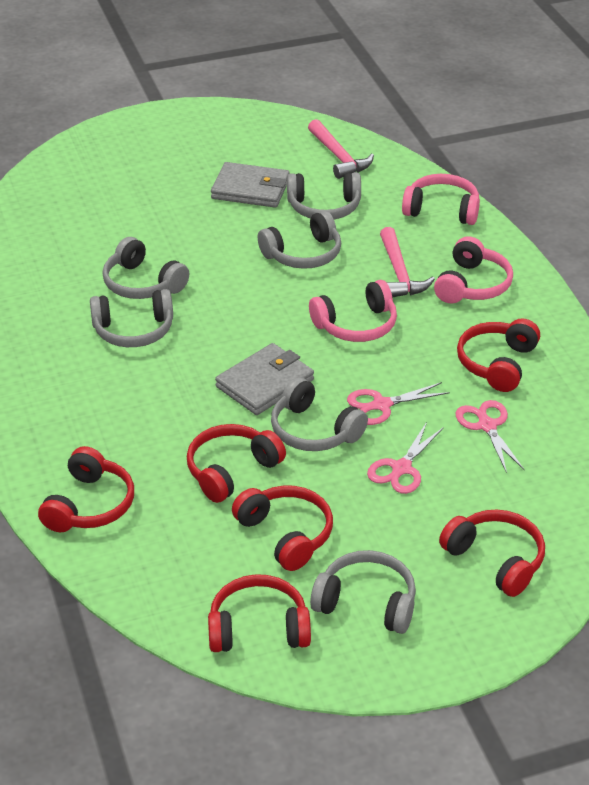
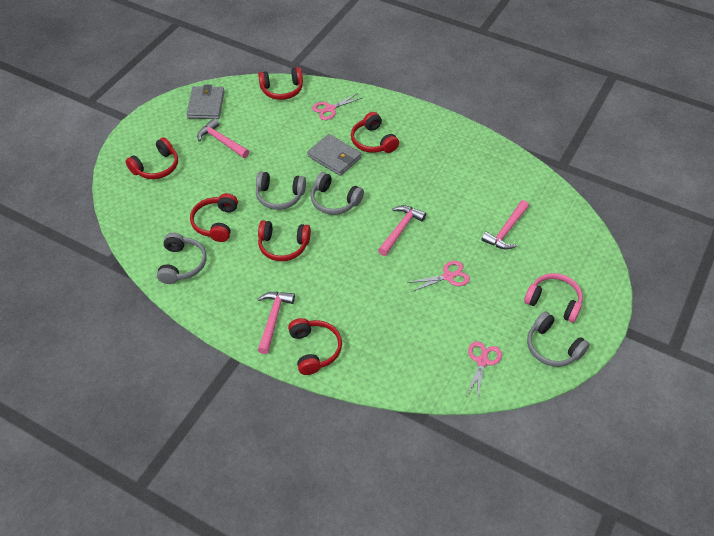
grey headphones: 6 -> 4
pink hammer: 2 -> 4
pink headphones: 3 -> 1

